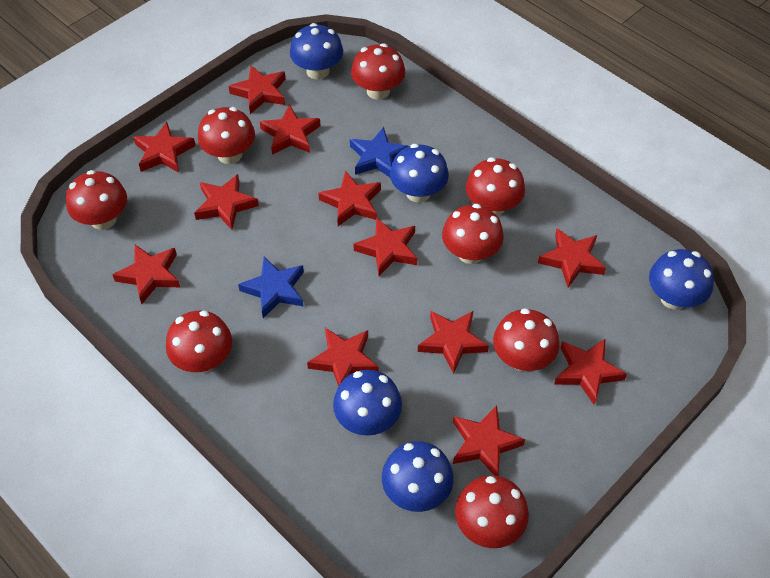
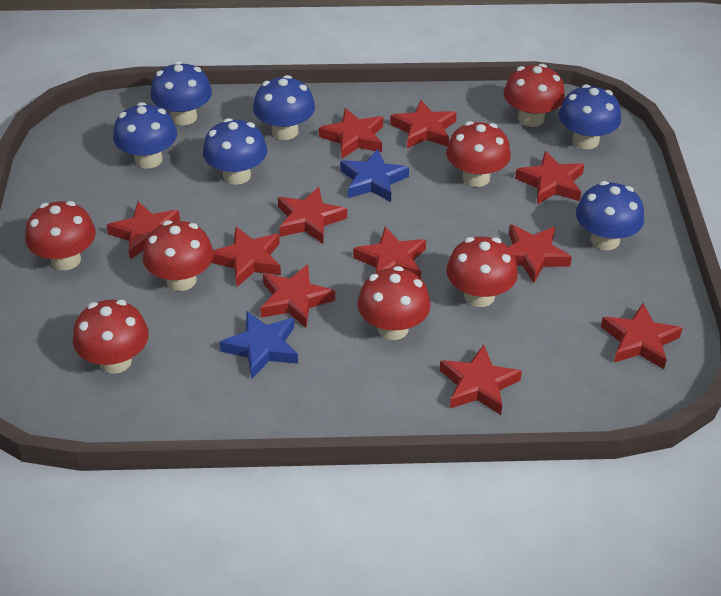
blue mushroom: 5 -> 6
red mushroom: 8 -> 7
red star: 12 -> 11

